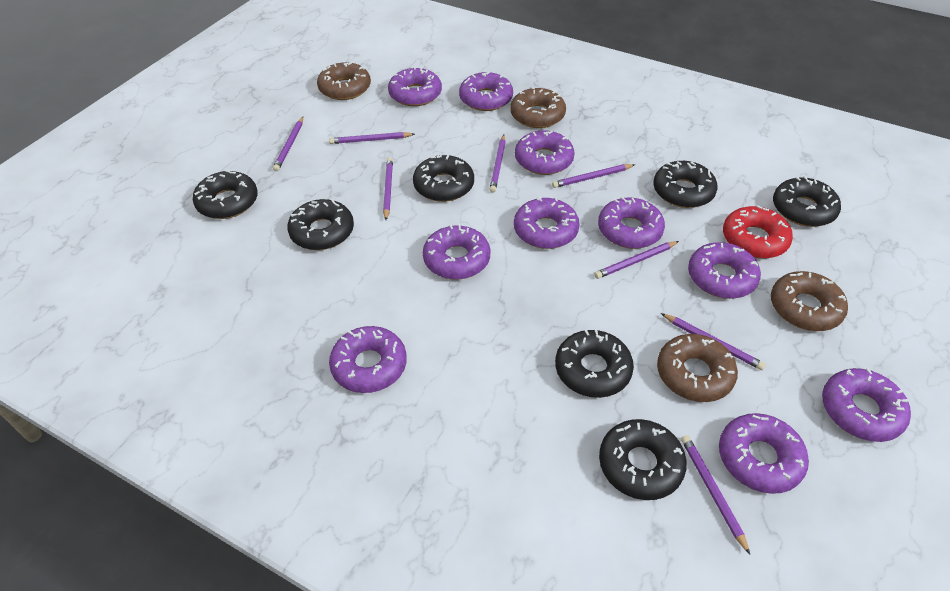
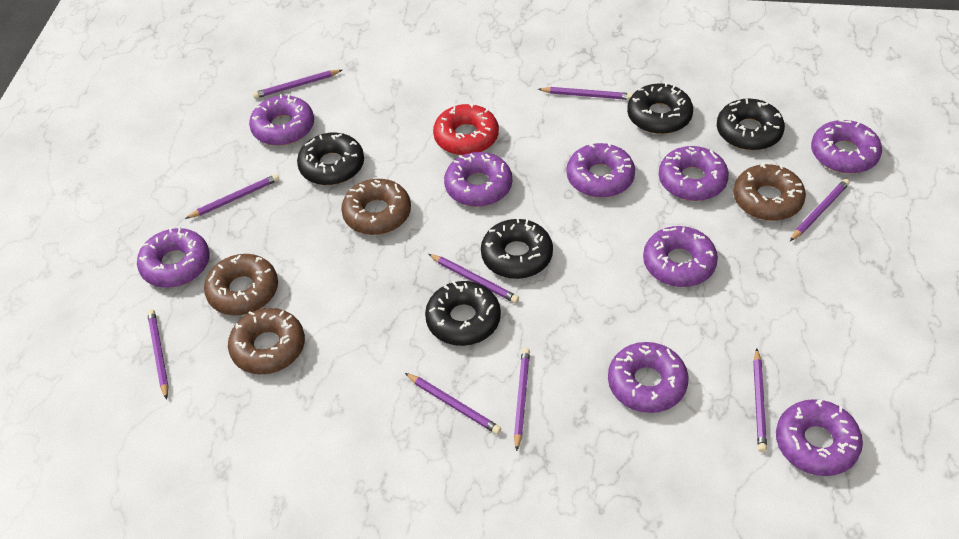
black donut: 7 -> 5
purple donut: 10 -> 9
purple pencil: 8 -> 9

